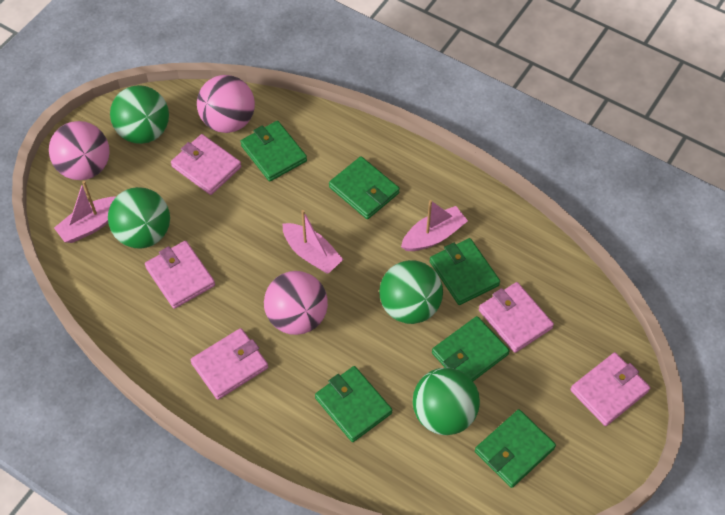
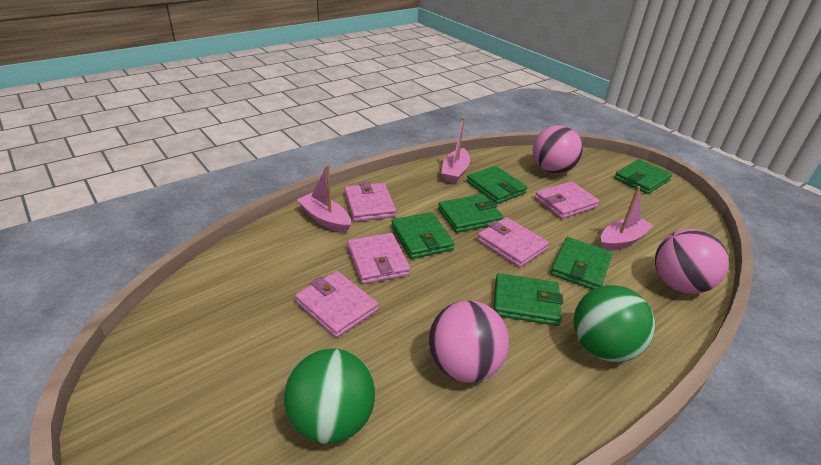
green ball: 4 -> 2

